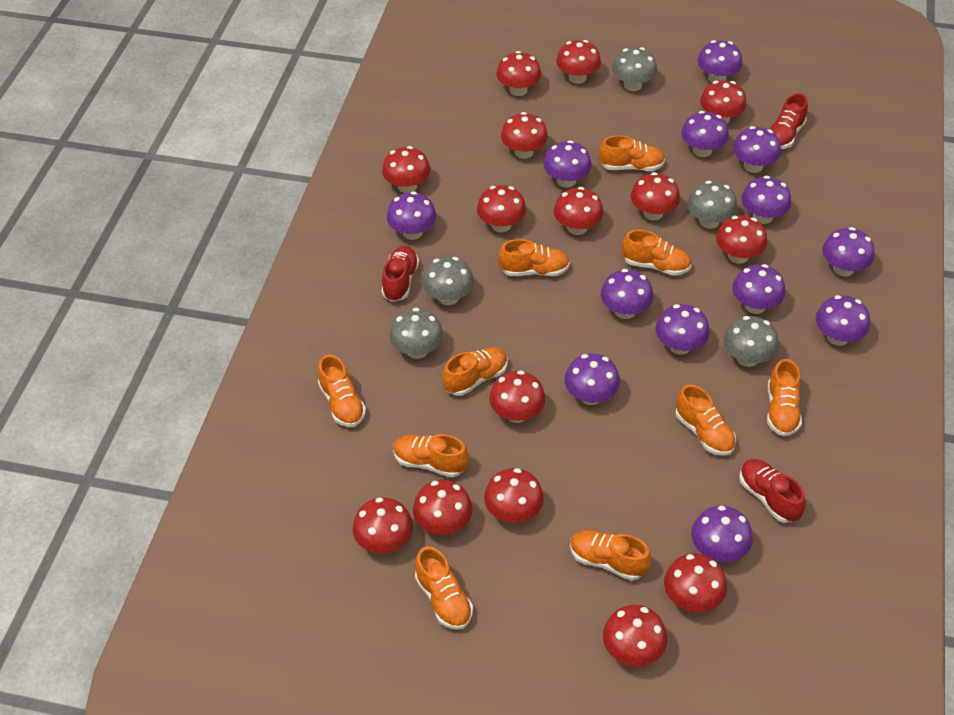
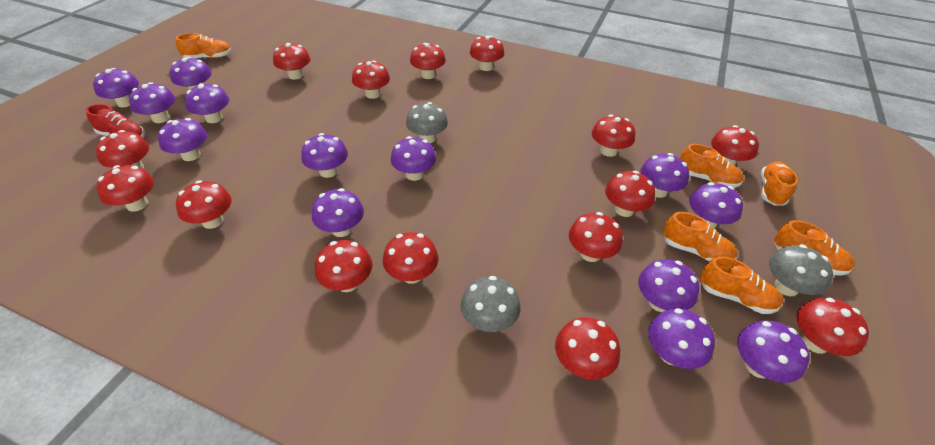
grey mushroom: 5 -> 3
orange shoe: 10 -> 6
red shoe: 3 -> 1

